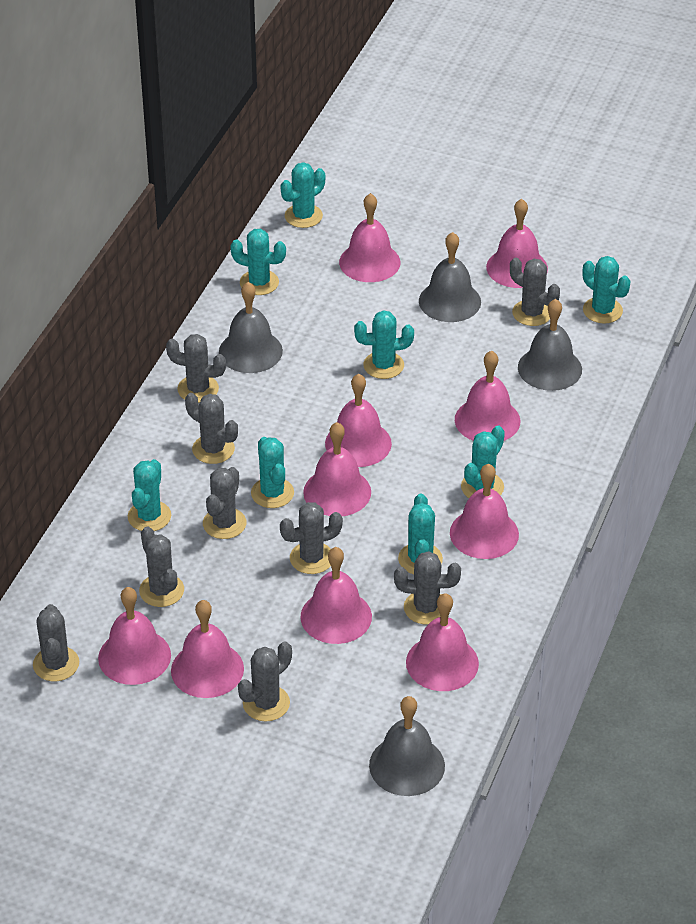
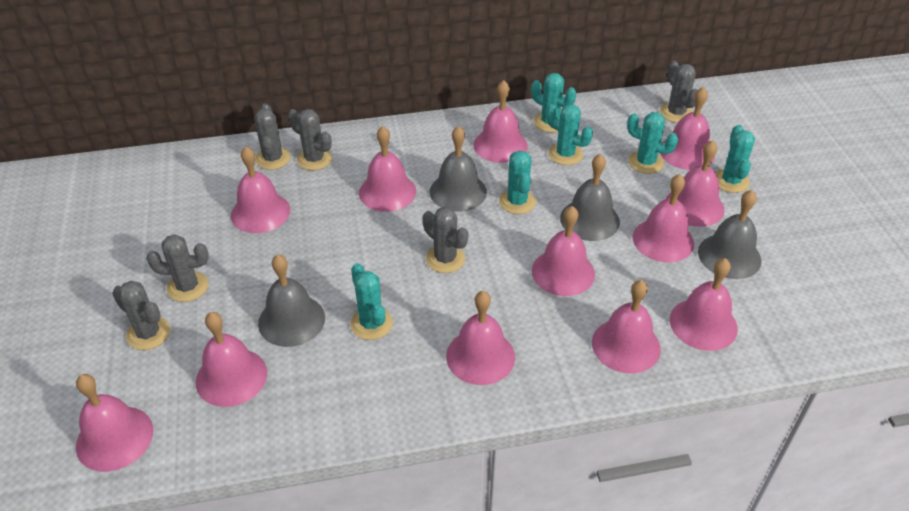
grey cactus: 9 -> 6
pink bell: 10 -> 12
turquoise cactus: 8 -> 6

